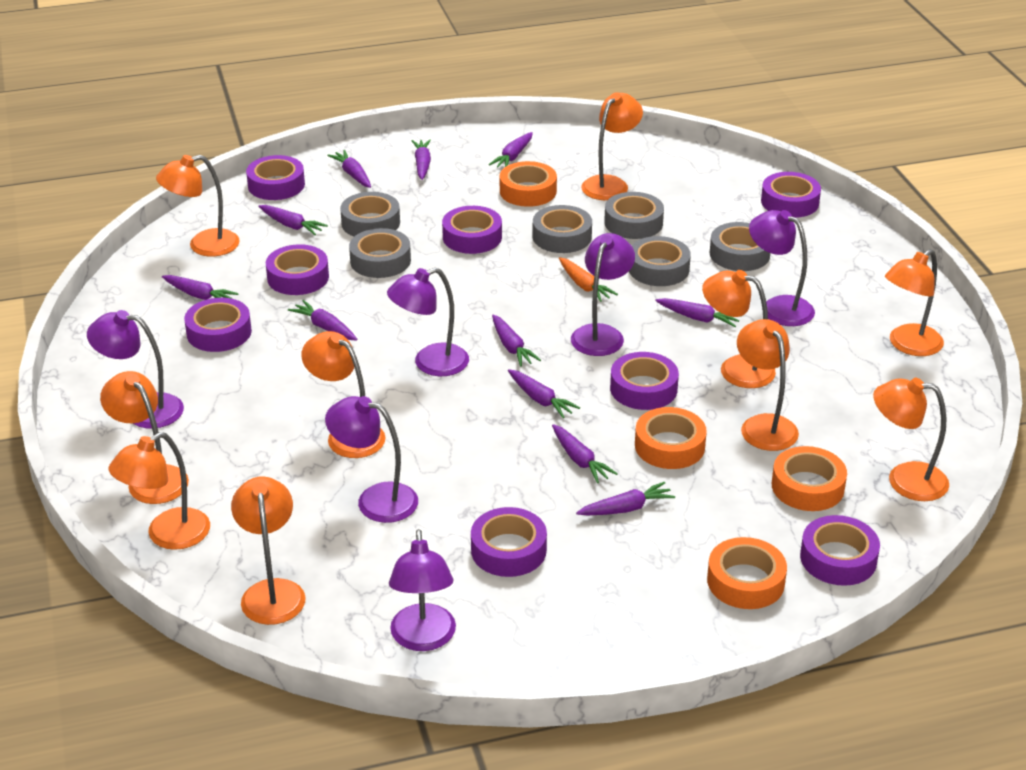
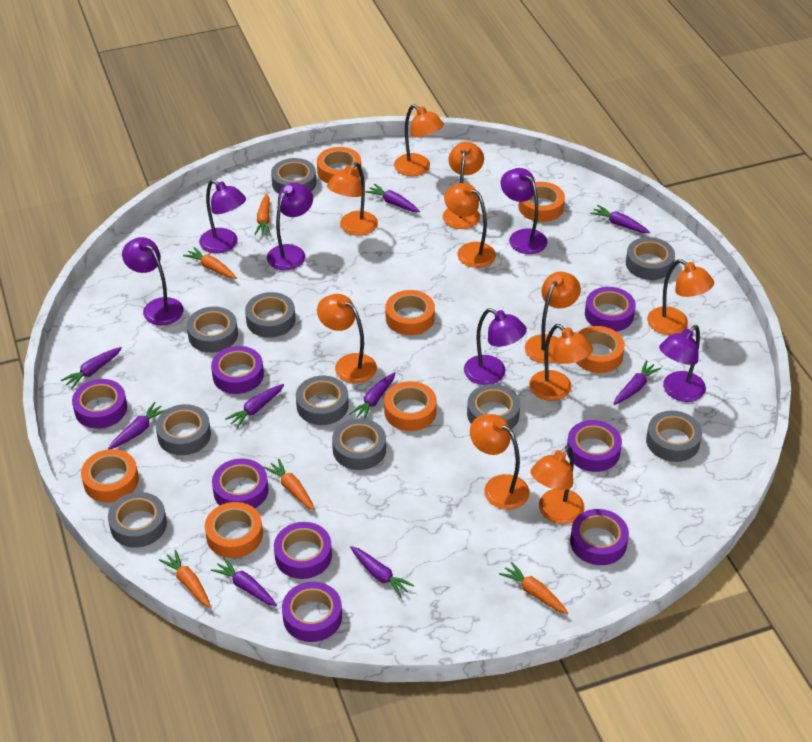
grey tape: 6 -> 10
orange carrot: 1 -> 5
orange tape: 4 -> 7
purple carrot: 11 -> 9

